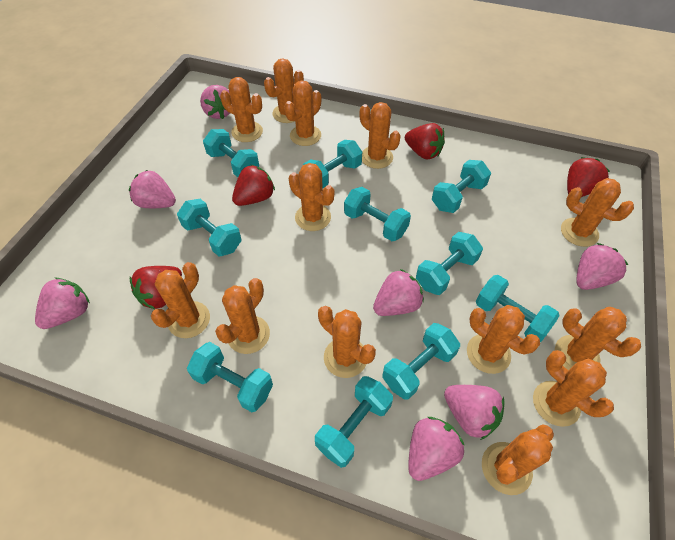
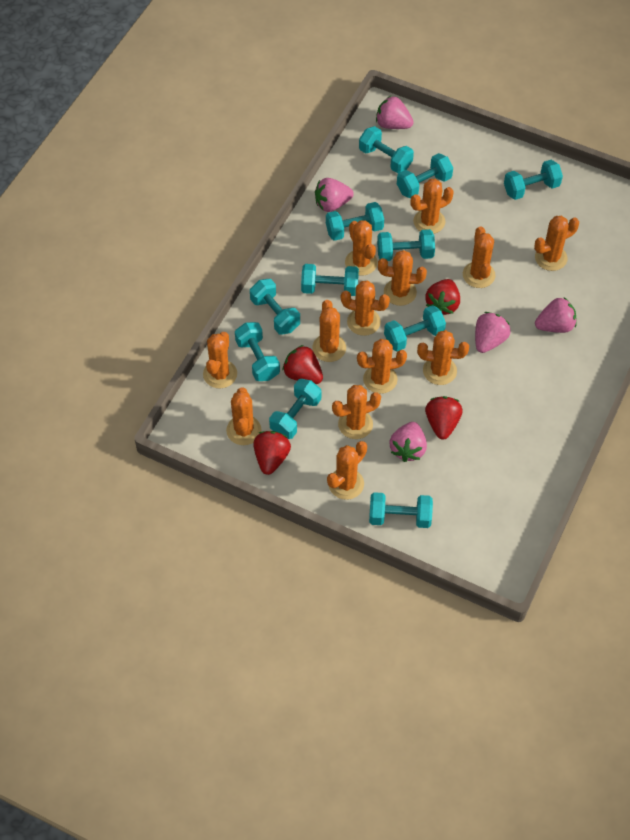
pink strawberry: 7 -> 5
turquoise dumbbell: 10 -> 11

